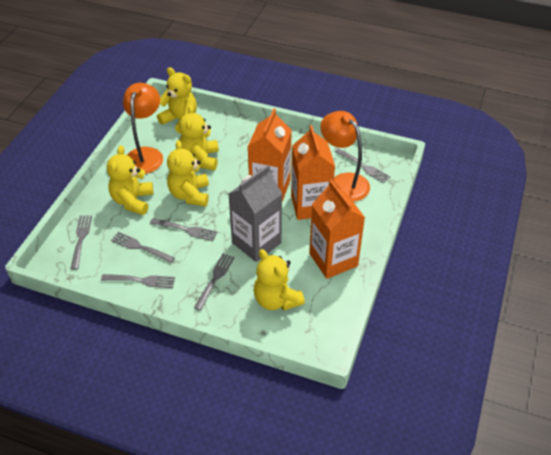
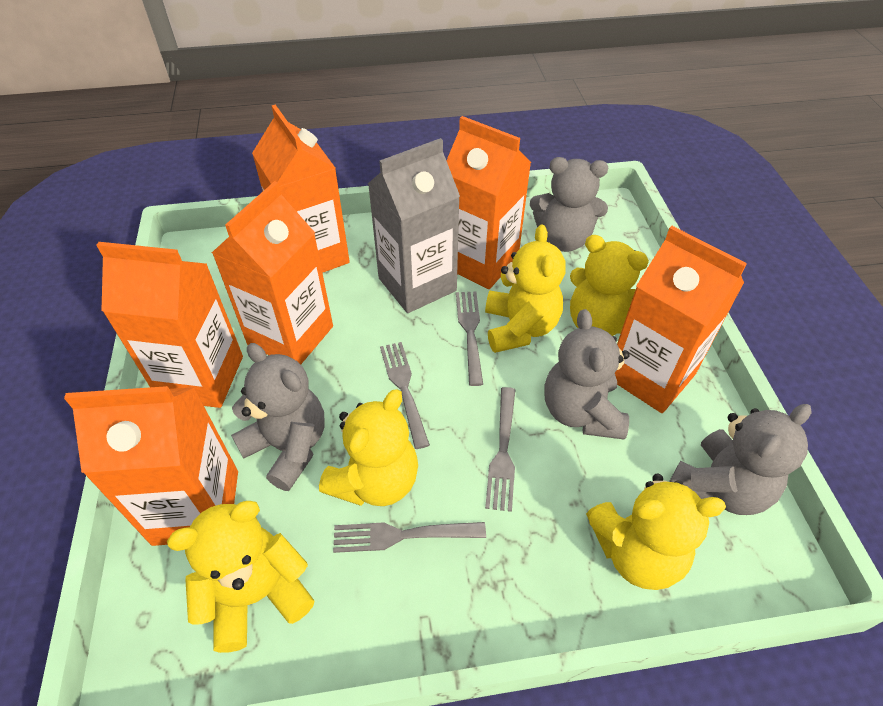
grey fork: 6 -> 4
grey teddy bear: 0 -> 4
orange carton: 3 -> 6
orange lamp: 2 -> 0

